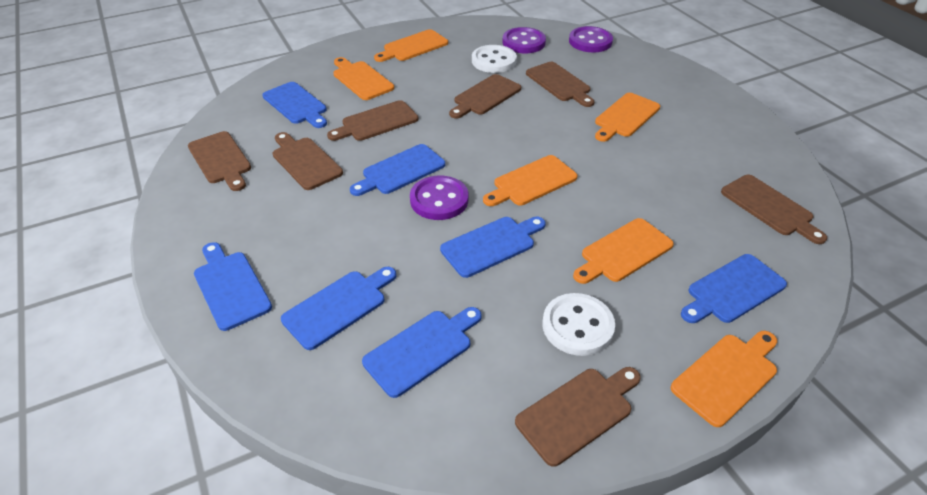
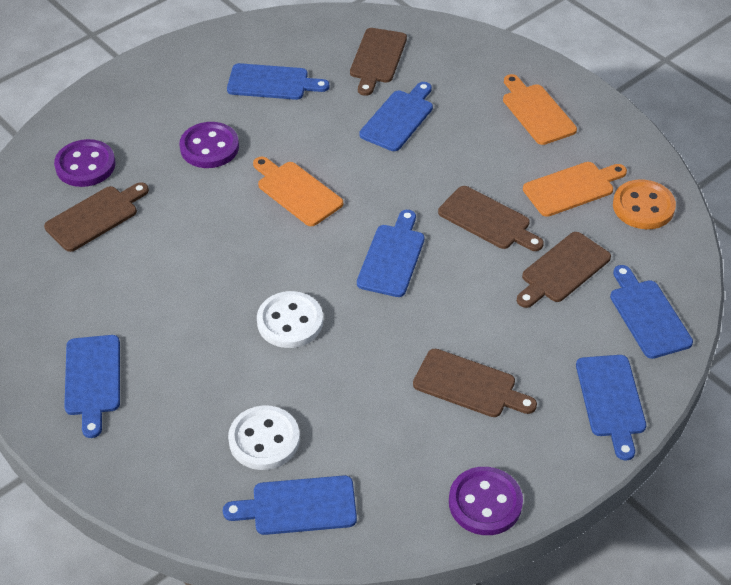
brown cutting board: 7 -> 5
orange button: 0 -> 1
orange cutting board: 6 -> 3

